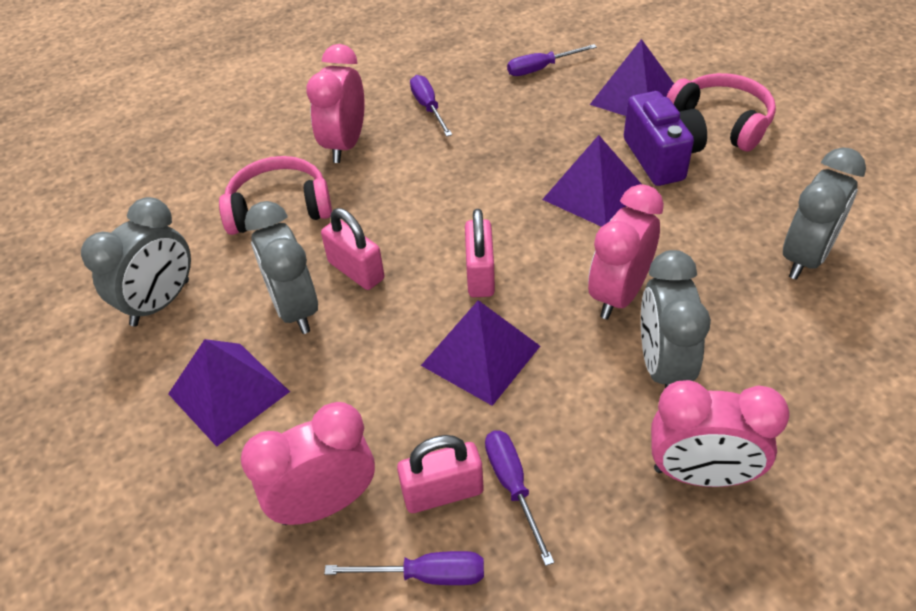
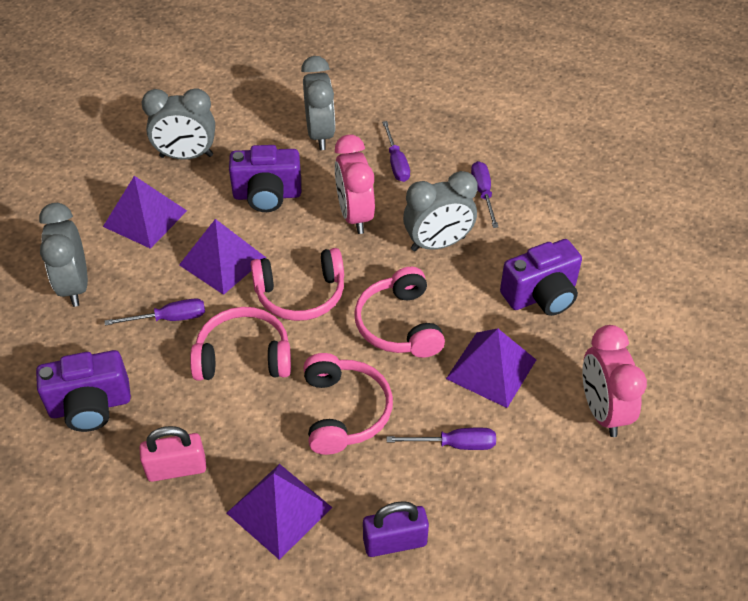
pink clock: 4 -> 2
pink headphones: 2 -> 4
pink padlock: 3 -> 1
purple camera: 1 -> 3
purple padlock: 0 -> 1

